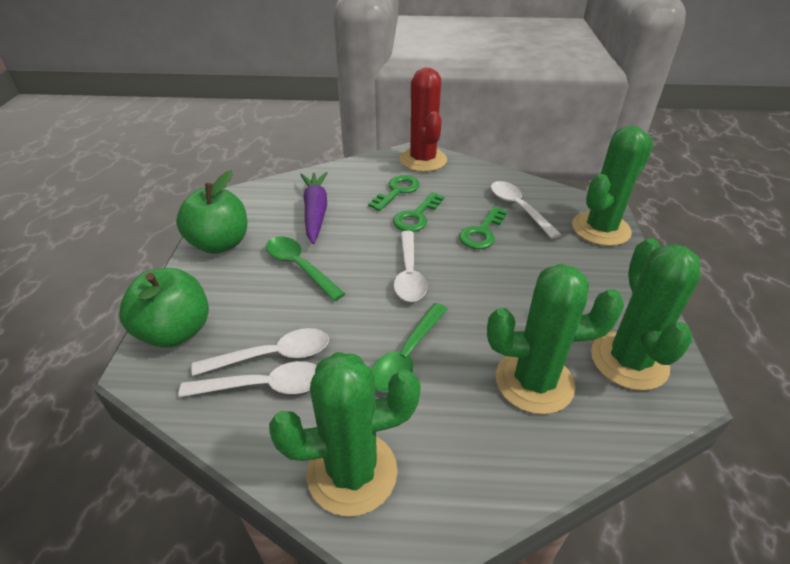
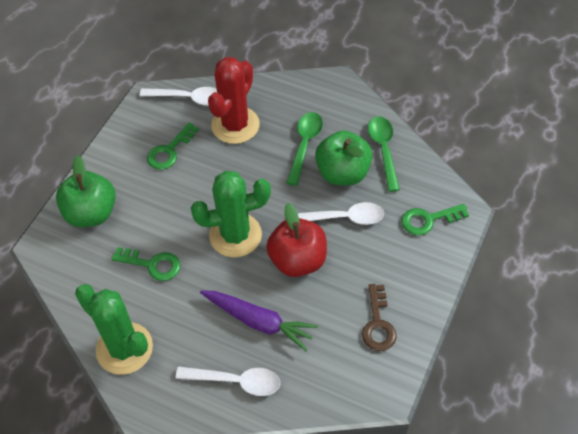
brown key: 0 -> 1
green cactus: 4 -> 2
red apple: 0 -> 1
white spoon: 4 -> 3

